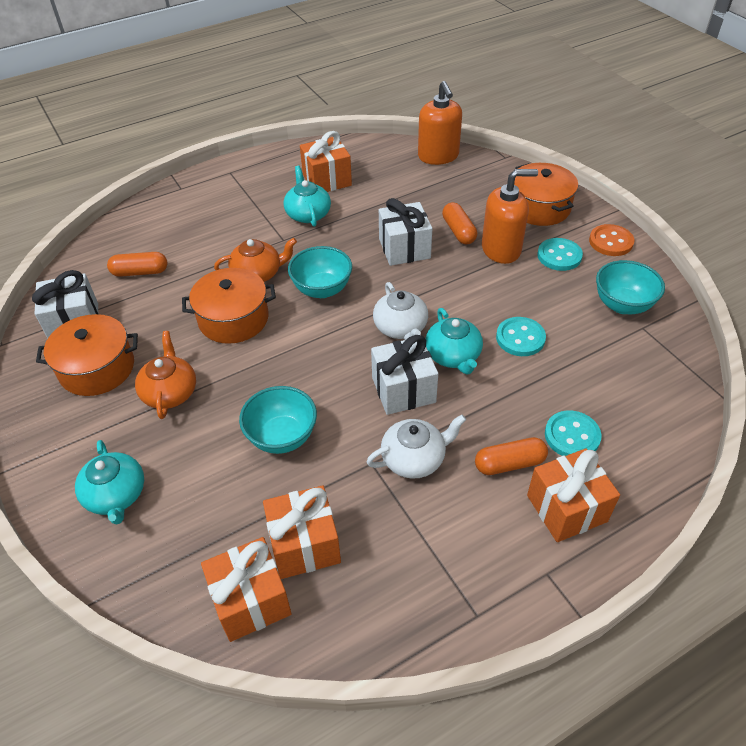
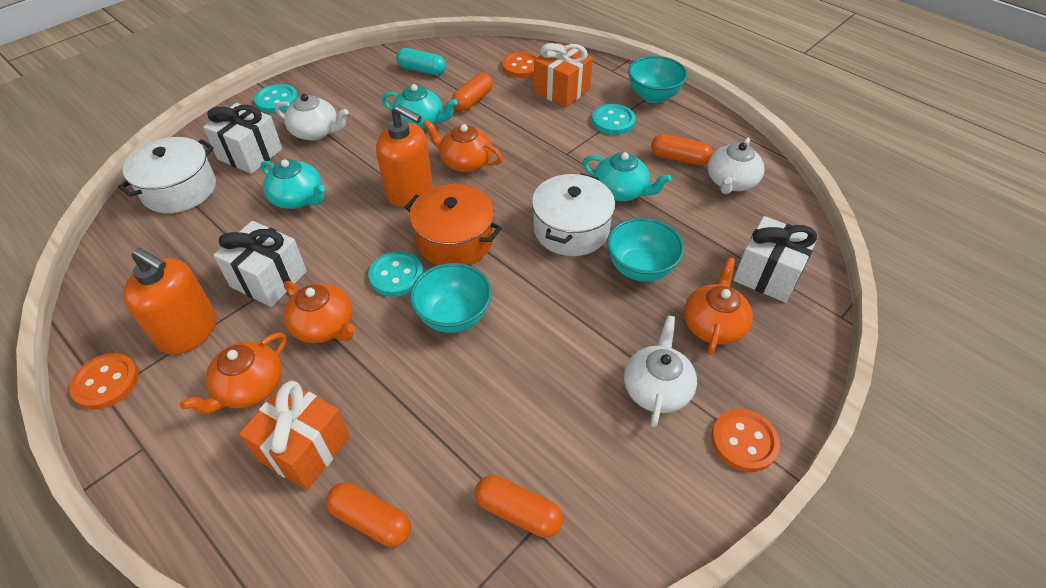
orange button: 1 -> 3
orange capsule: 3 -> 4
orange gift: 4 -> 2
orange pot: 3 -> 1
orange teapot: 2 -> 4
turquoise capsule: 0 -> 1
white pot: 0 -> 2
white teapot: 2 -> 3

